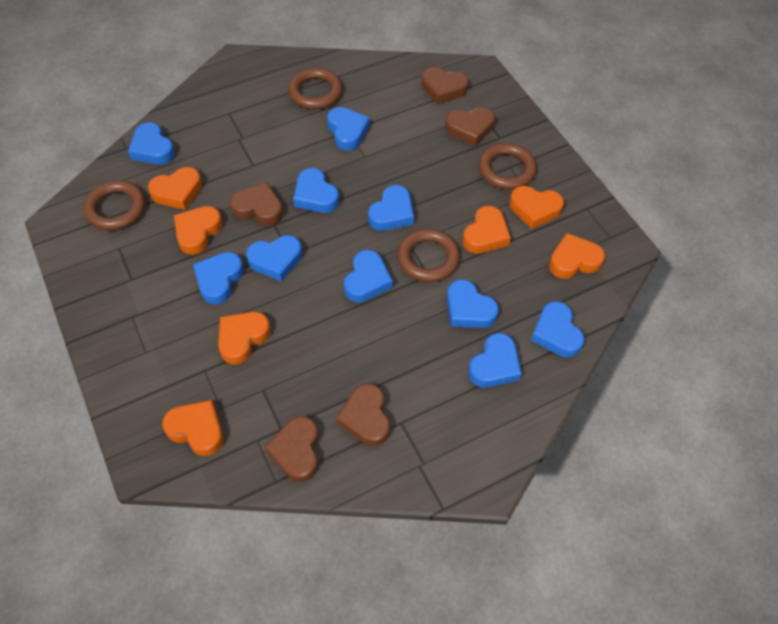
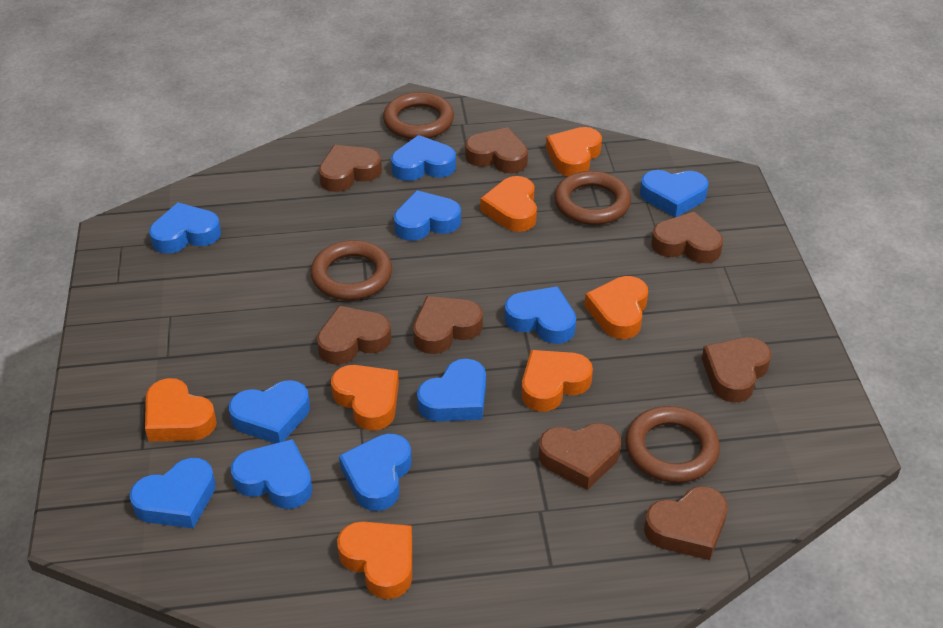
brown heart: 5 -> 8

